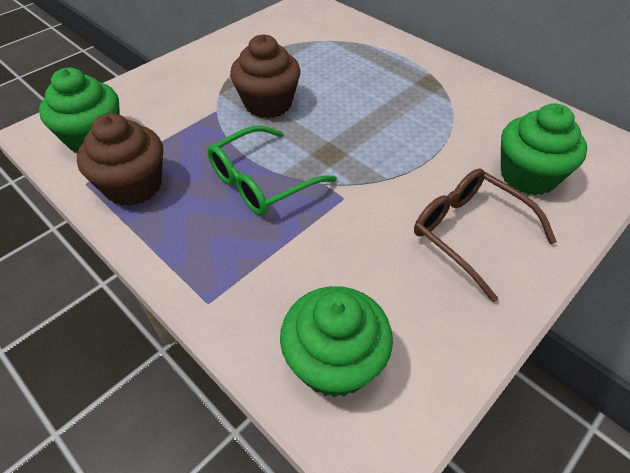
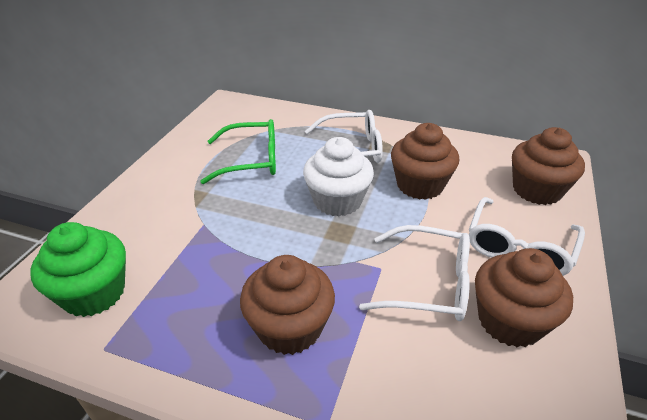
brown cupcake: 2 -> 4
brown glasses: 1 -> 0
green cupcake: 3 -> 1
white cupcake: 0 -> 1
white glasses: 0 -> 3

